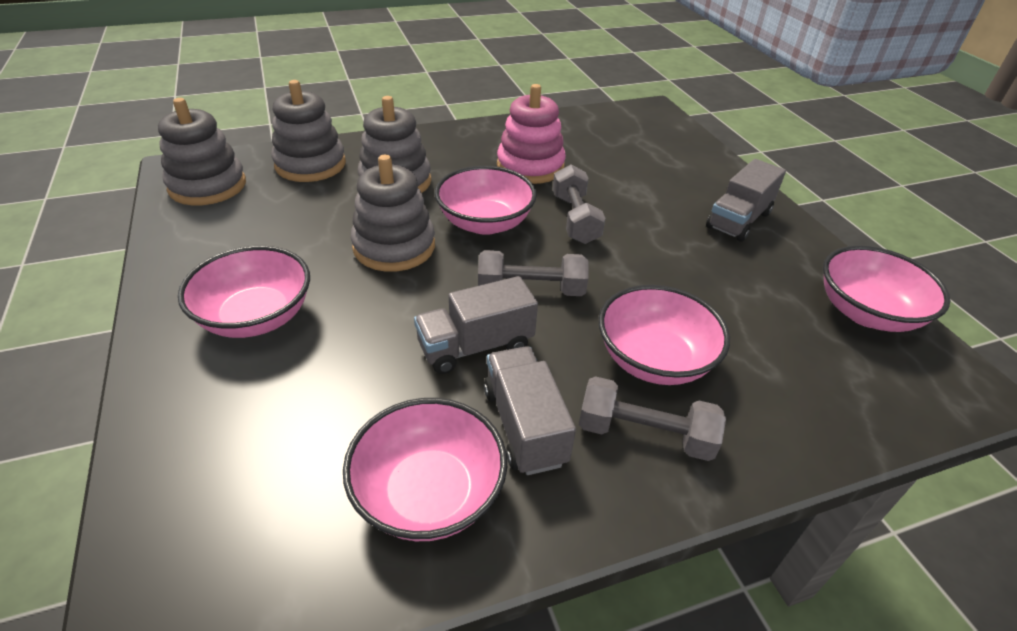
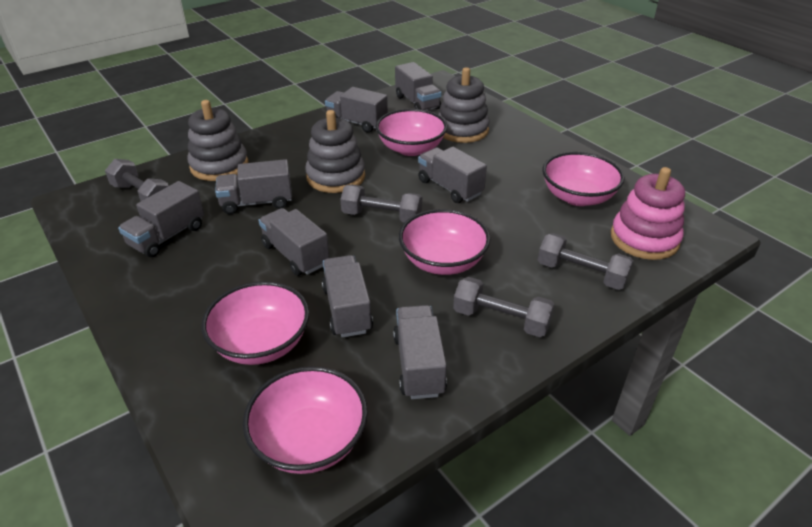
grey dumbbell: 3 -> 4
grey stacking toy: 4 -> 3
grey truck: 3 -> 8

